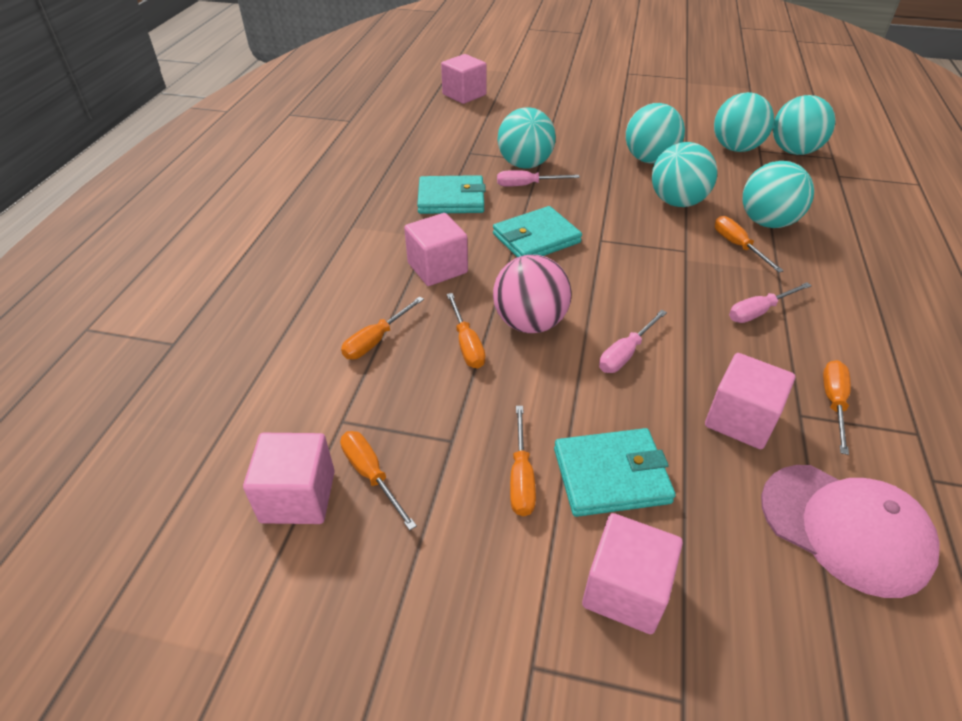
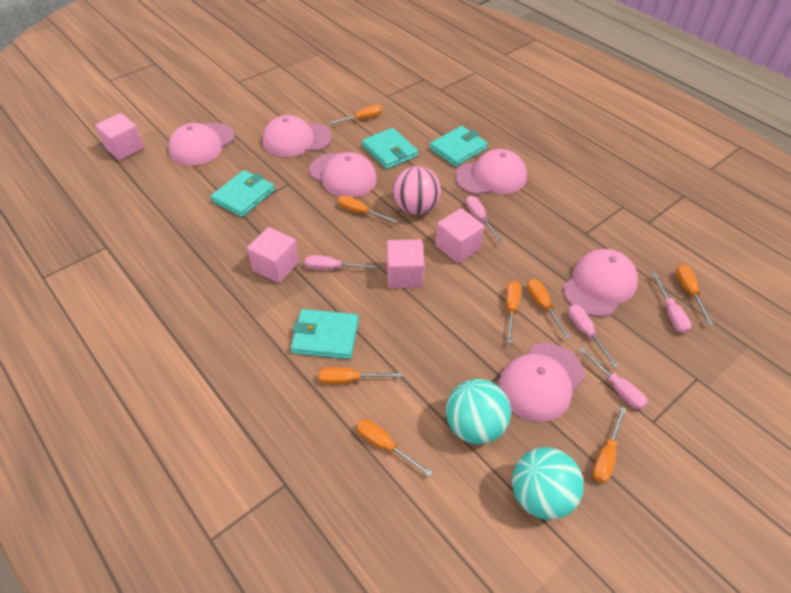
orange screwdriver: 6 -> 8
pink cap: 1 -> 6
pink cube: 5 -> 4
pink screwdriver: 3 -> 5
turquoise ball: 6 -> 2
turquoise wallet: 3 -> 4

